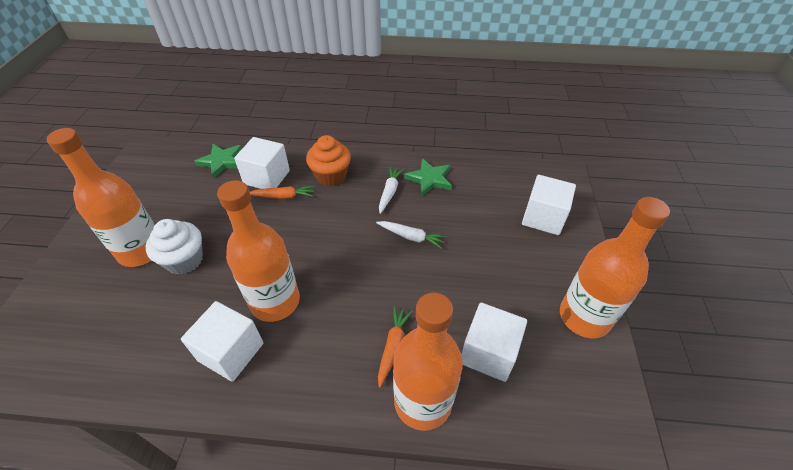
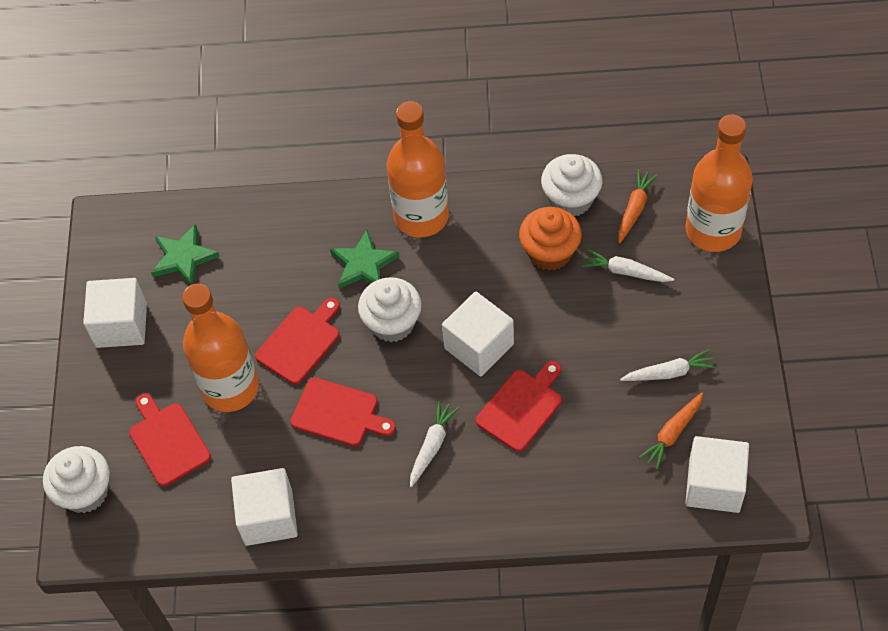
orange bottle: 4 -> 3
red cutting board: 0 -> 4
white carrot: 2 -> 3
white cupcake: 1 -> 3

